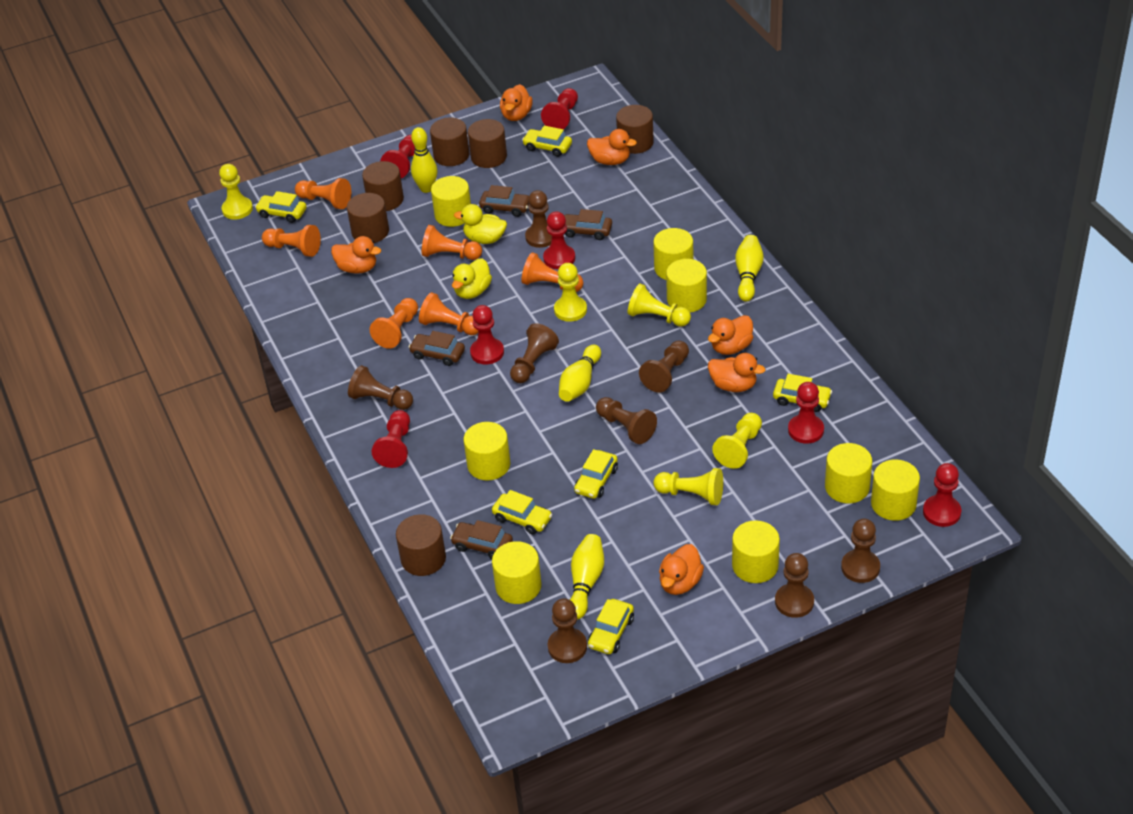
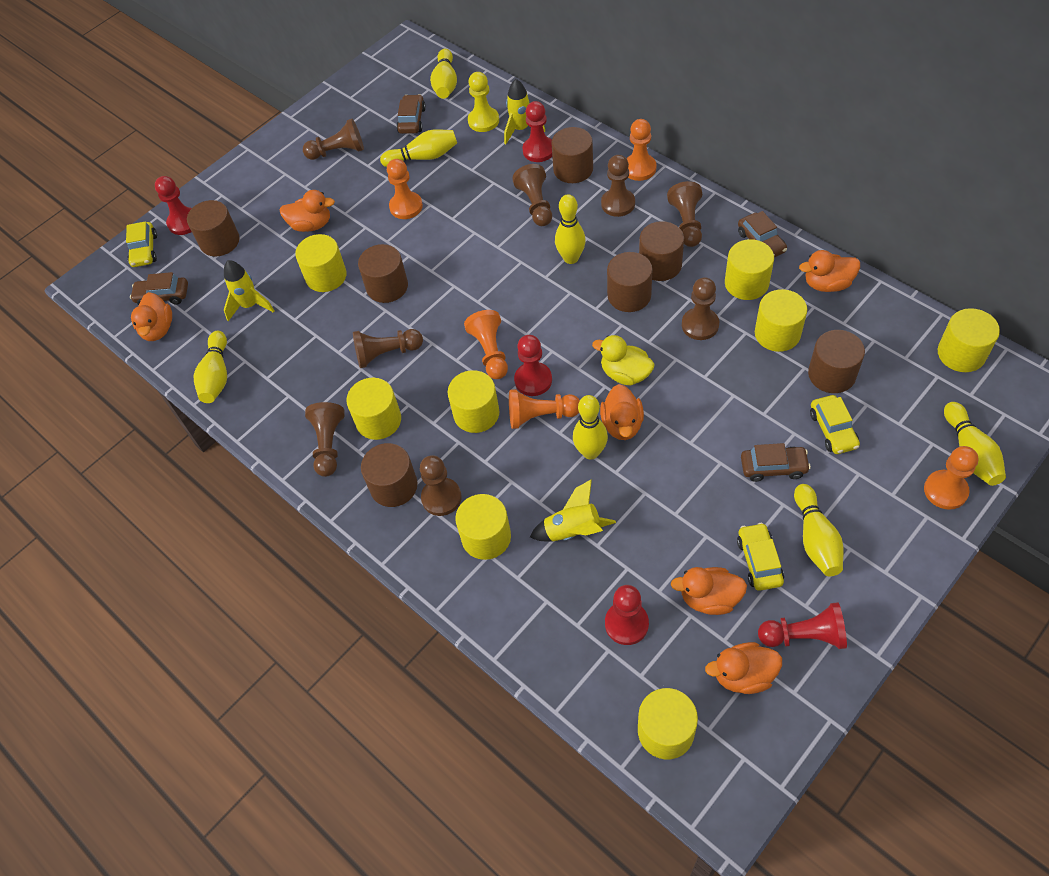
brown cylinder: 6 -> 7
orange pawn: 6 -> 5
red pawn: 7 -> 5
yellow bowling pin: 4 -> 7
yellow car: 6 -> 3
yellow duck: 2 -> 1
yellow pawn: 5 -> 1
yellow rocket: 0 -> 3

